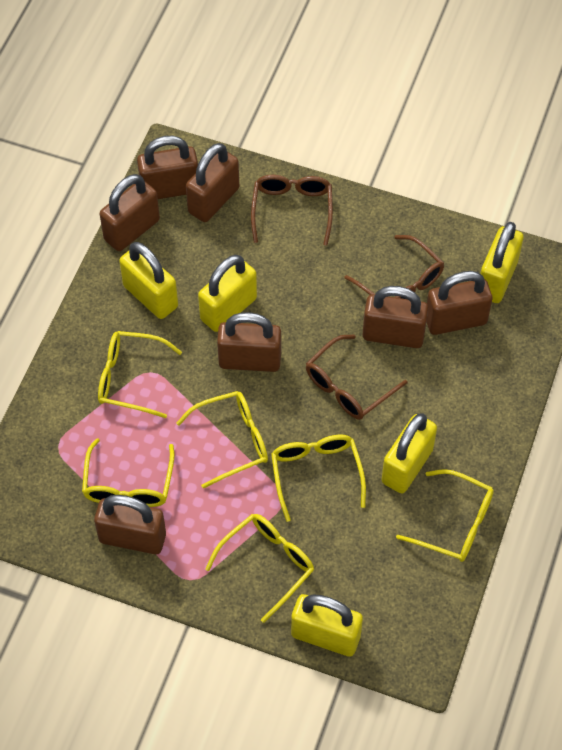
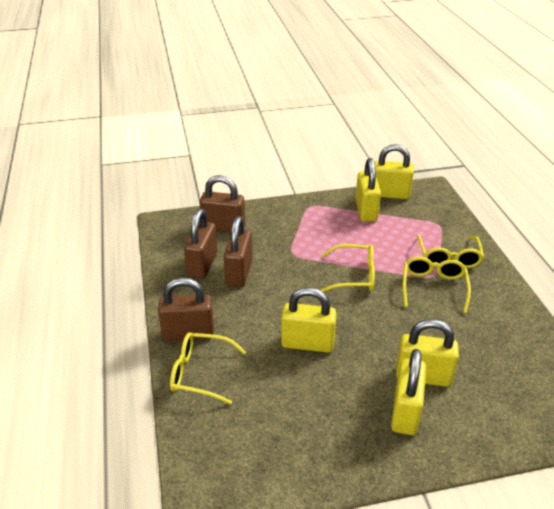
brown glasses: 3 -> 0
brown padlock: 7 -> 4
yellow glasses: 6 -> 4

